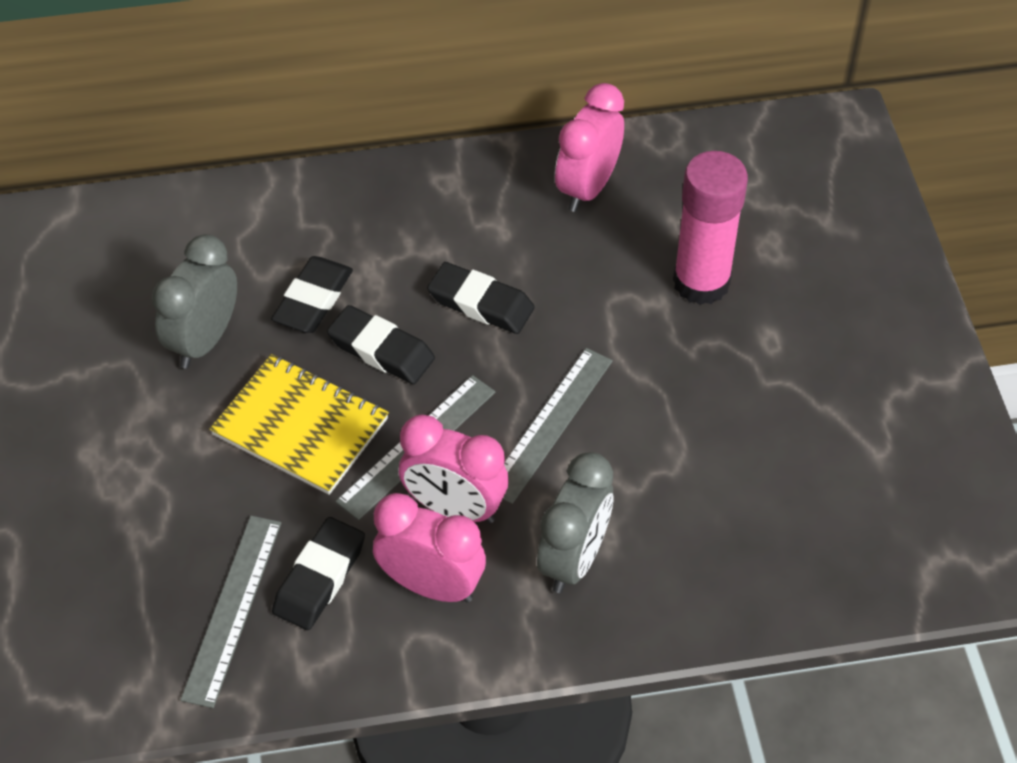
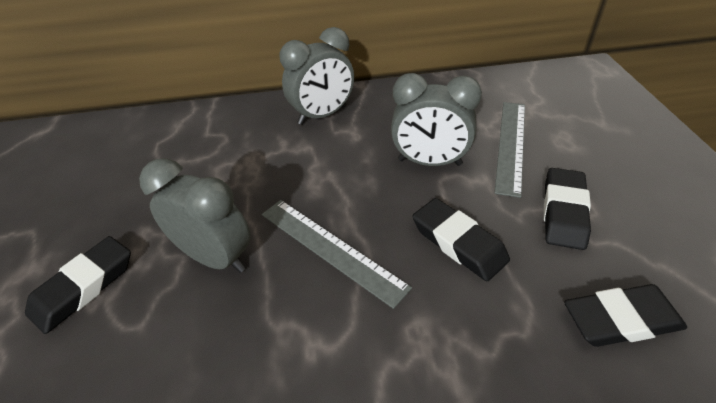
grey clock: 2 -> 3
grey ruler: 3 -> 2
pink clock: 3 -> 0
pink glue stick: 1 -> 0
yellow notebook: 1 -> 0

